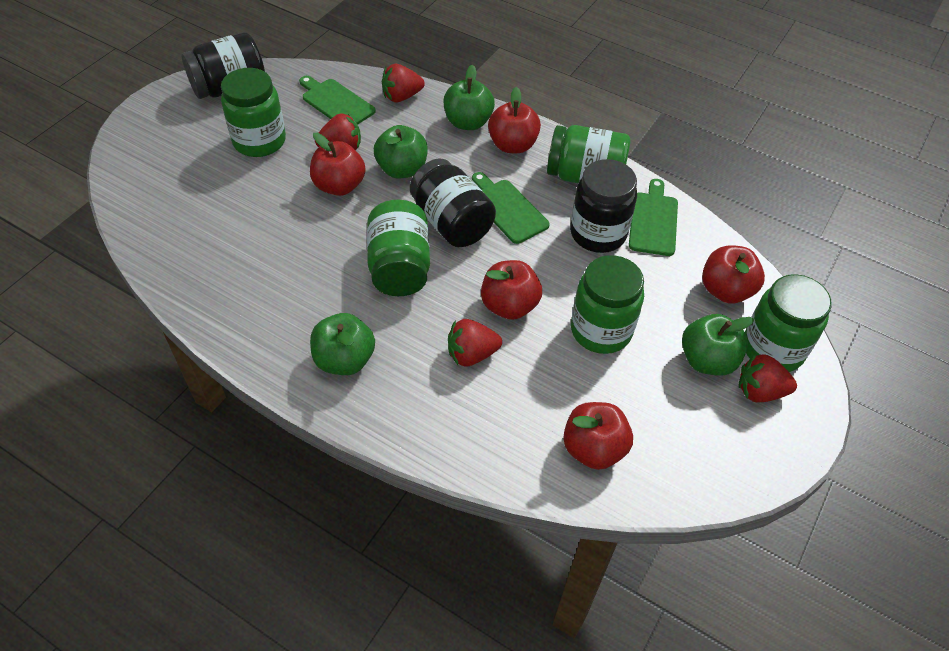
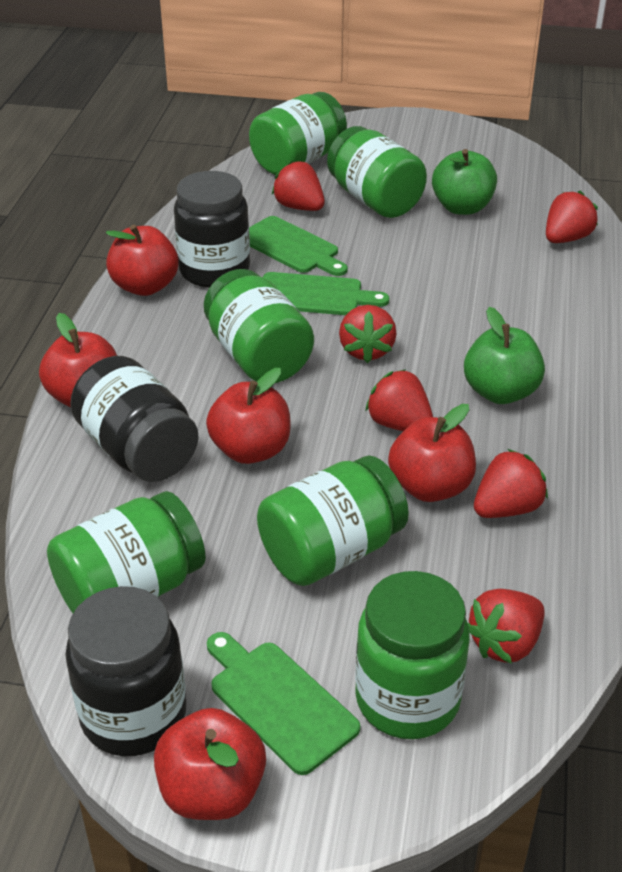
green apple: 4 -> 2
green jar: 5 -> 6
red strawberry: 4 -> 6

